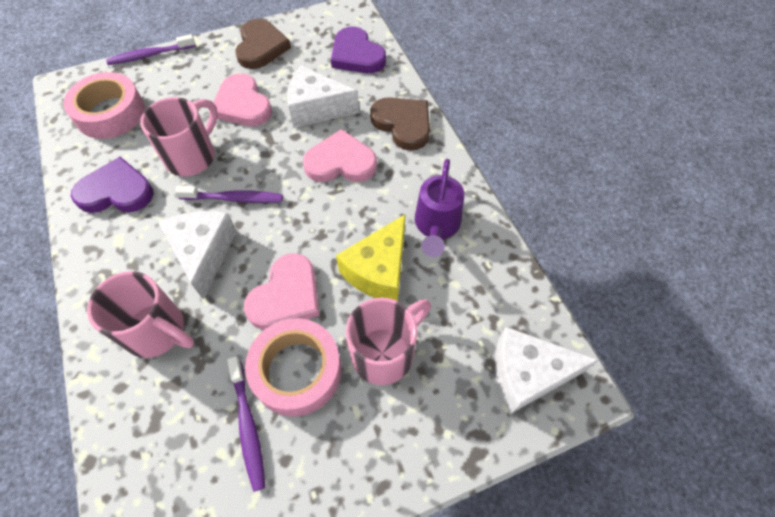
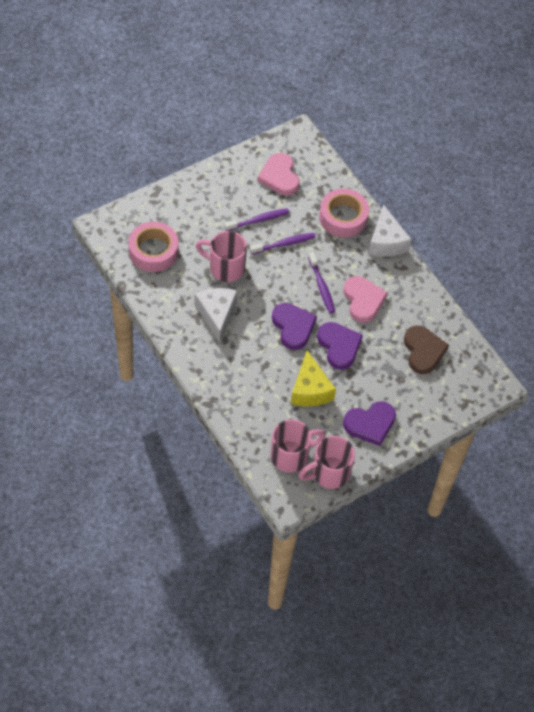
brown heart: 2 -> 1
pink heart: 3 -> 2
purple heart: 2 -> 3
purple watering can: 1 -> 0
white cheese: 3 -> 2

